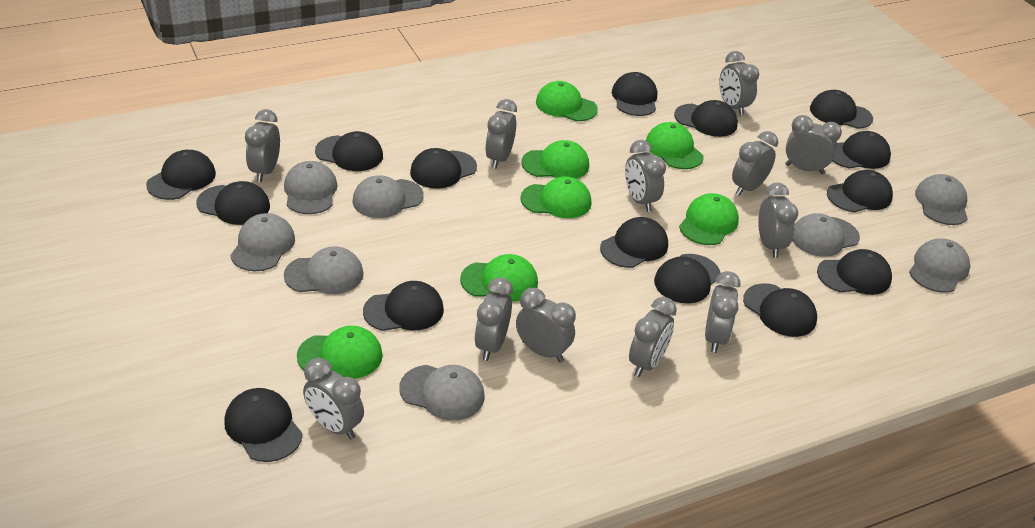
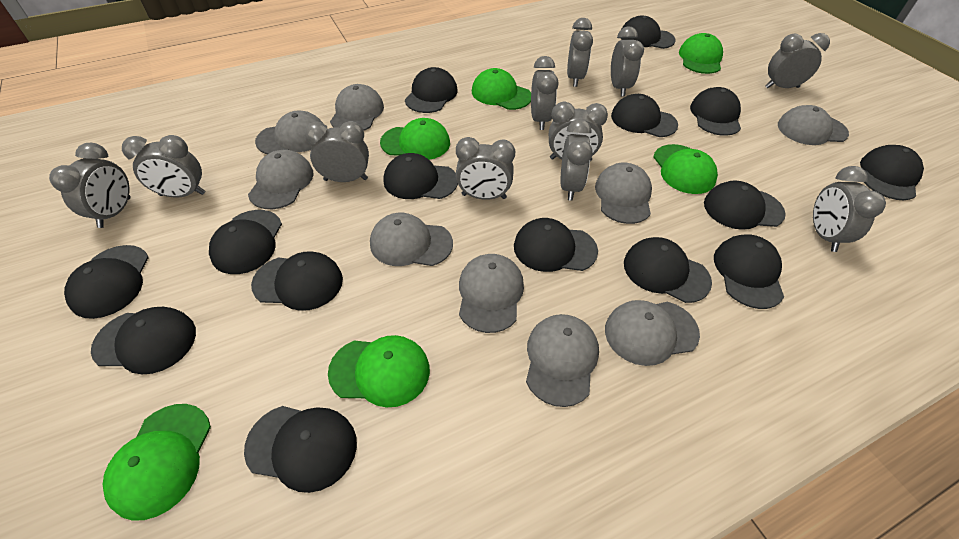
green cap: 7 -> 6
grey cap: 8 -> 9
grey clock: 12 -> 11

